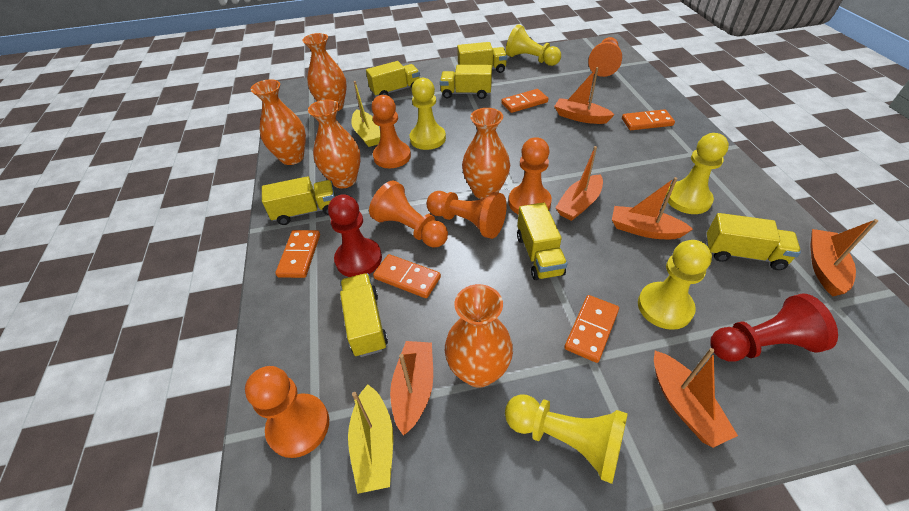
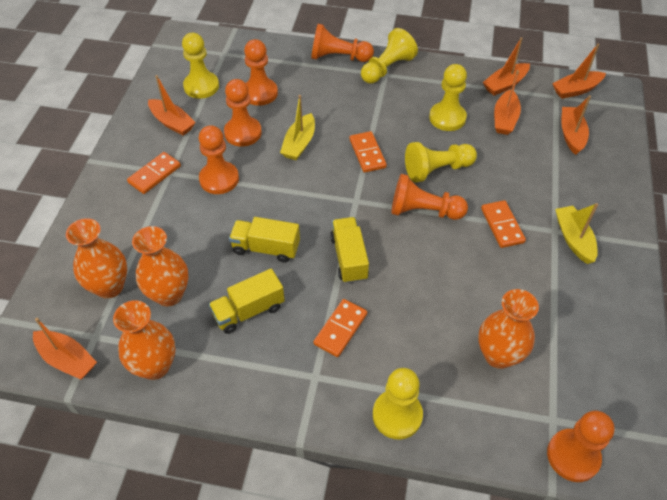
orange domino: 5 -> 4
orange vase: 5 -> 4
red pawn: 2 -> 0
yellow truck: 7 -> 3

